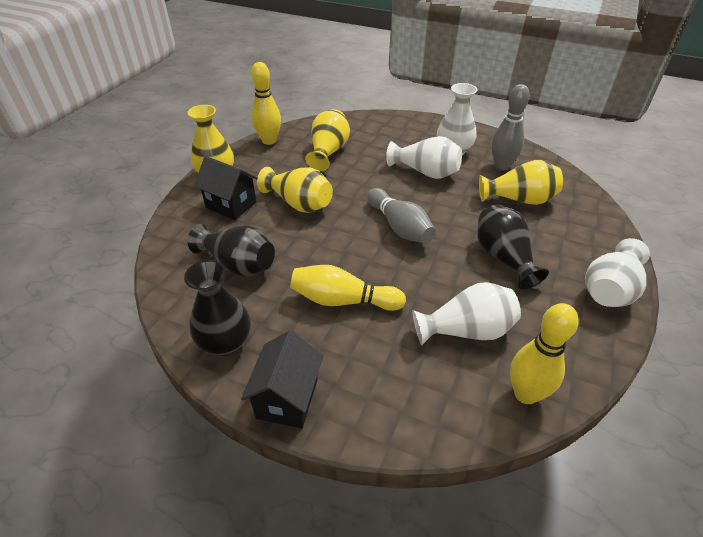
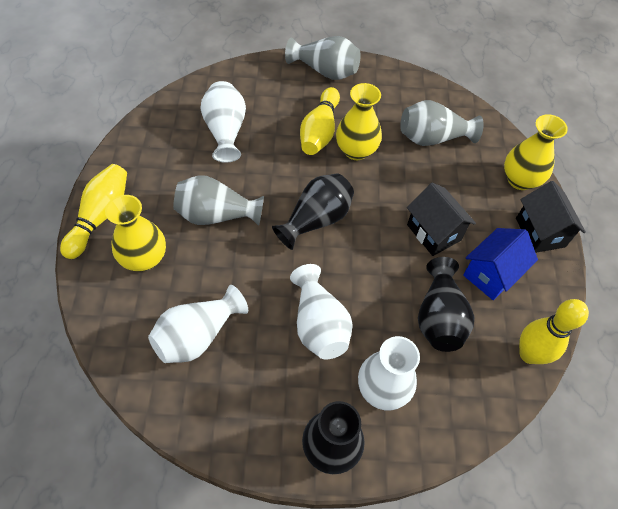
blue house: 0 -> 1
grey bowling pin: 2 -> 0
grey vase: 0 -> 3
yellow vase: 4 -> 3

